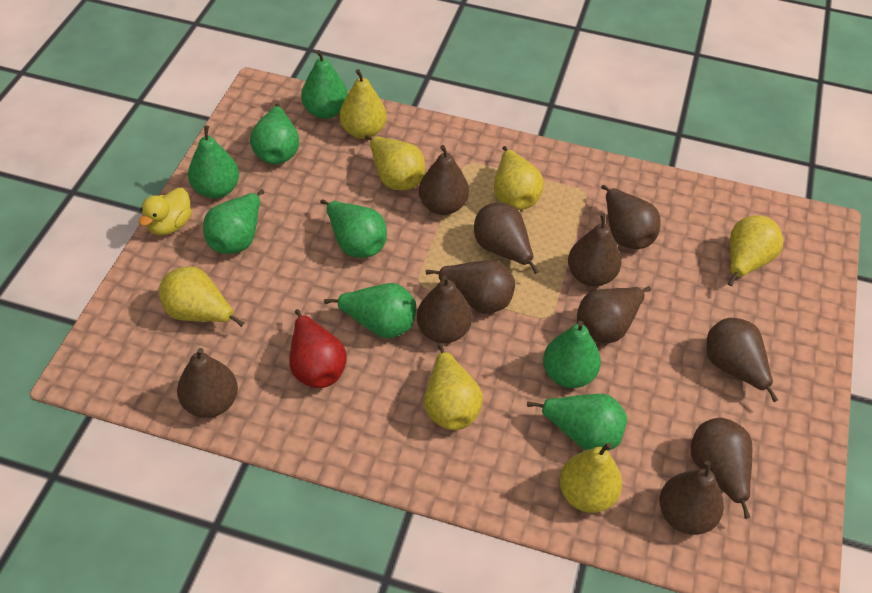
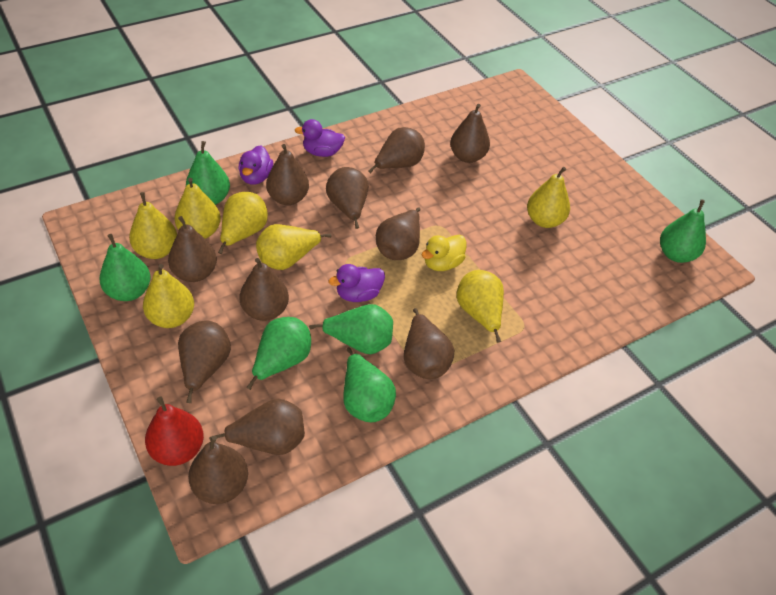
green pear: 8 -> 6
purple duck: 0 -> 3

